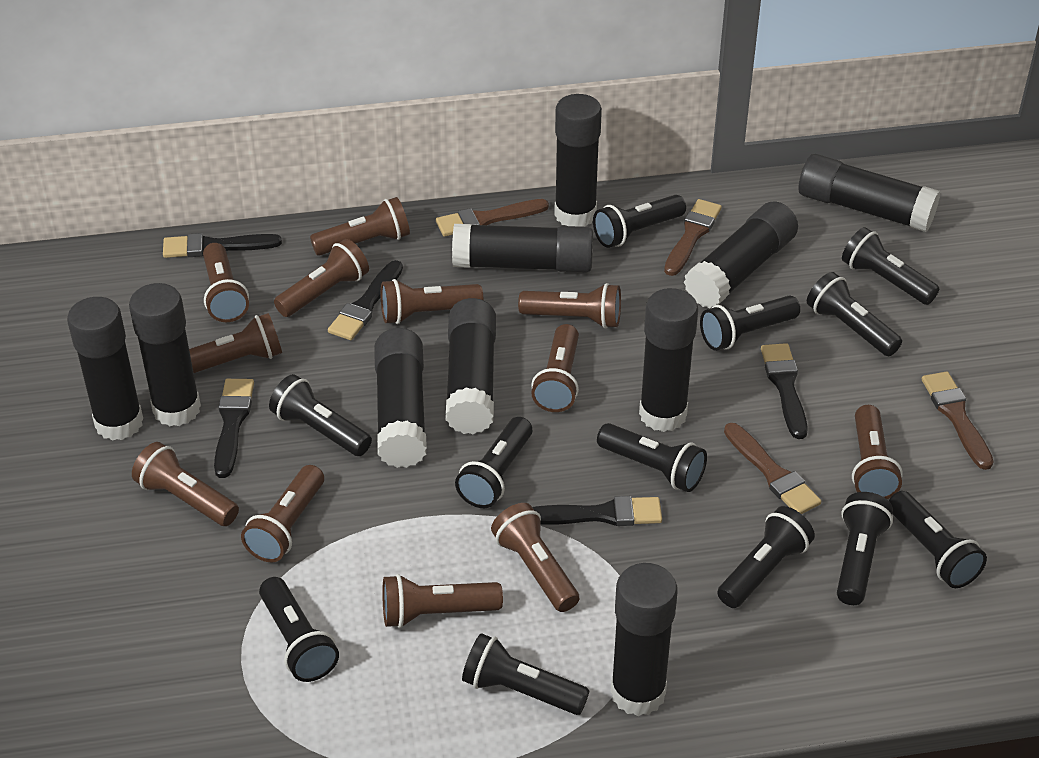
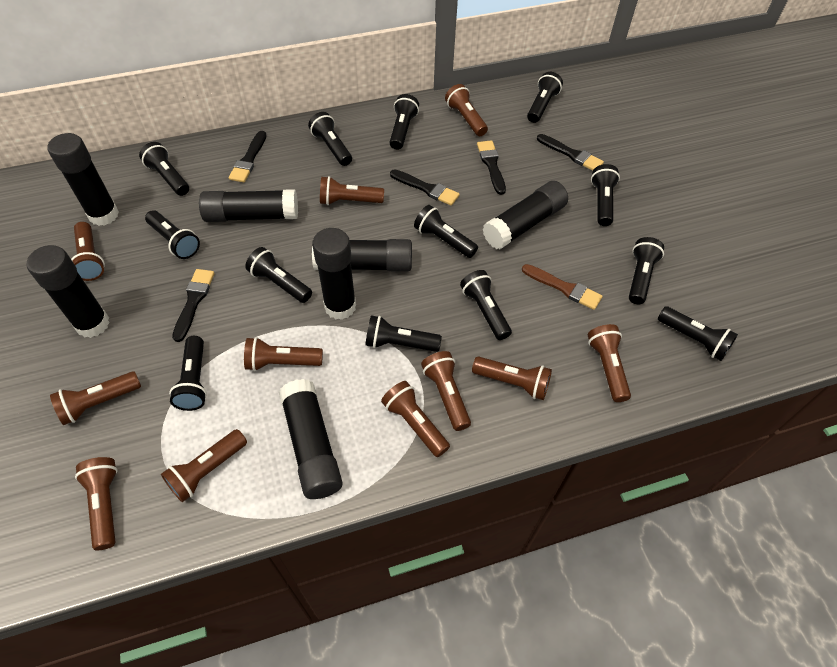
black flashlight: 12 -> 13
black glue stick: 10 -> 7
brown brush: 4 -> 1
brown flashlight: 12 -> 11

